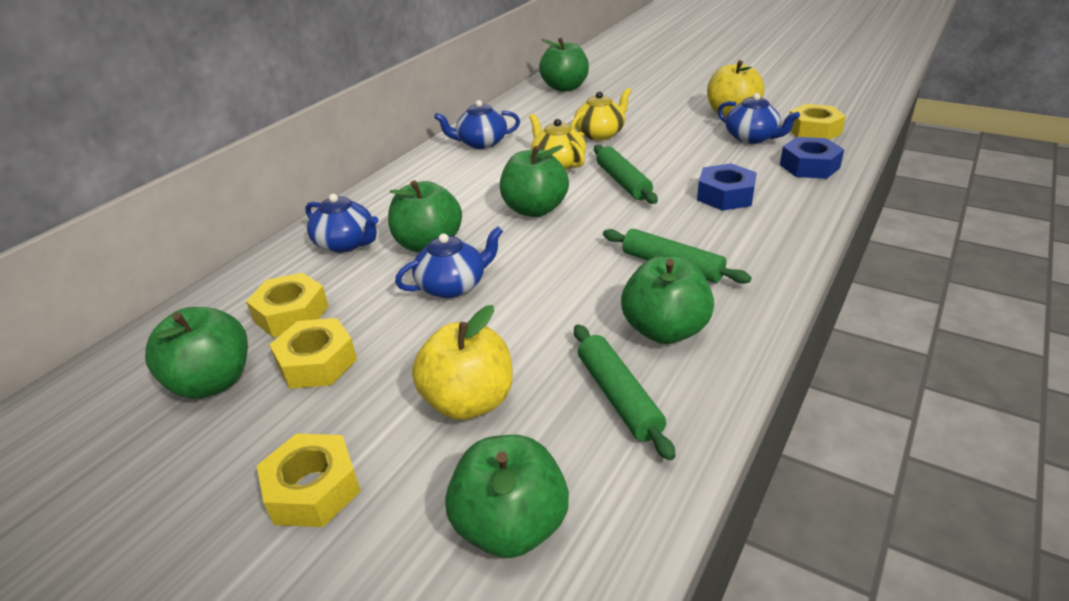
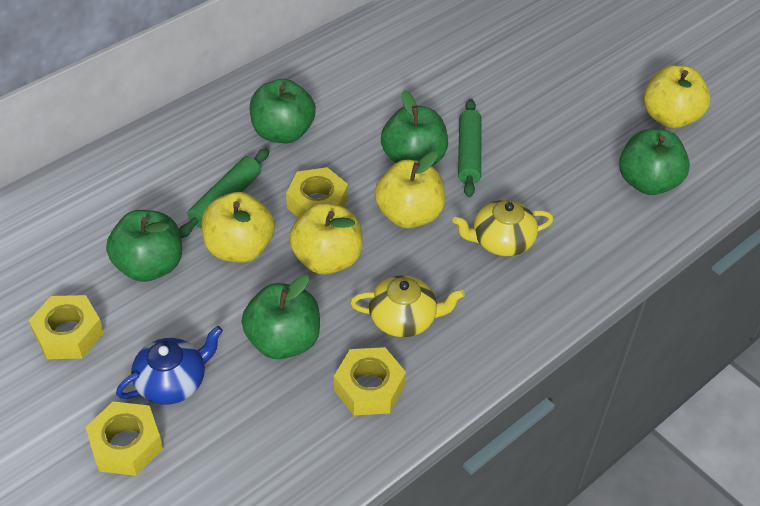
blue nut: 2 -> 0
blue teapot: 4 -> 1
green apple: 6 -> 5
green rolling pin: 3 -> 2
yellow apple: 2 -> 4

